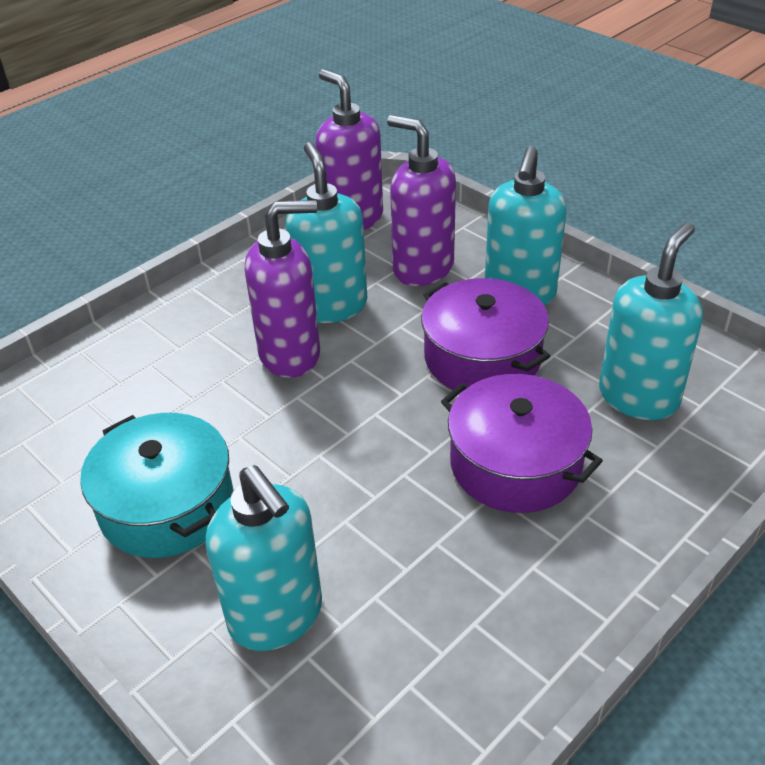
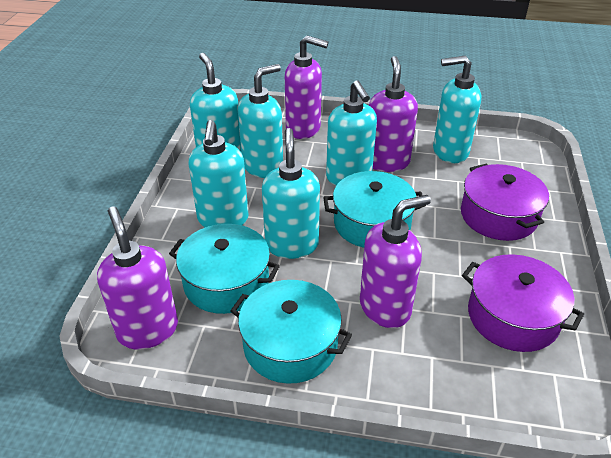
purple soap dispenser: 3 -> 4
turquoise pot: 1 -> 3
turquoise soap dispenser: 4 -> 6

